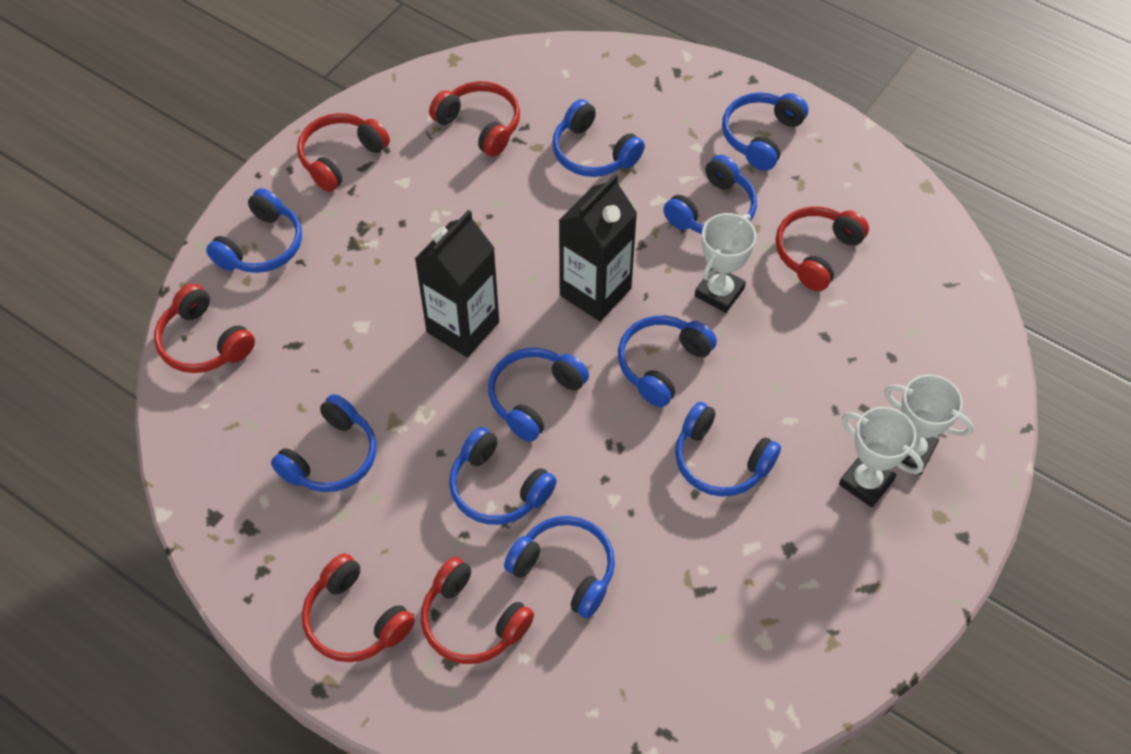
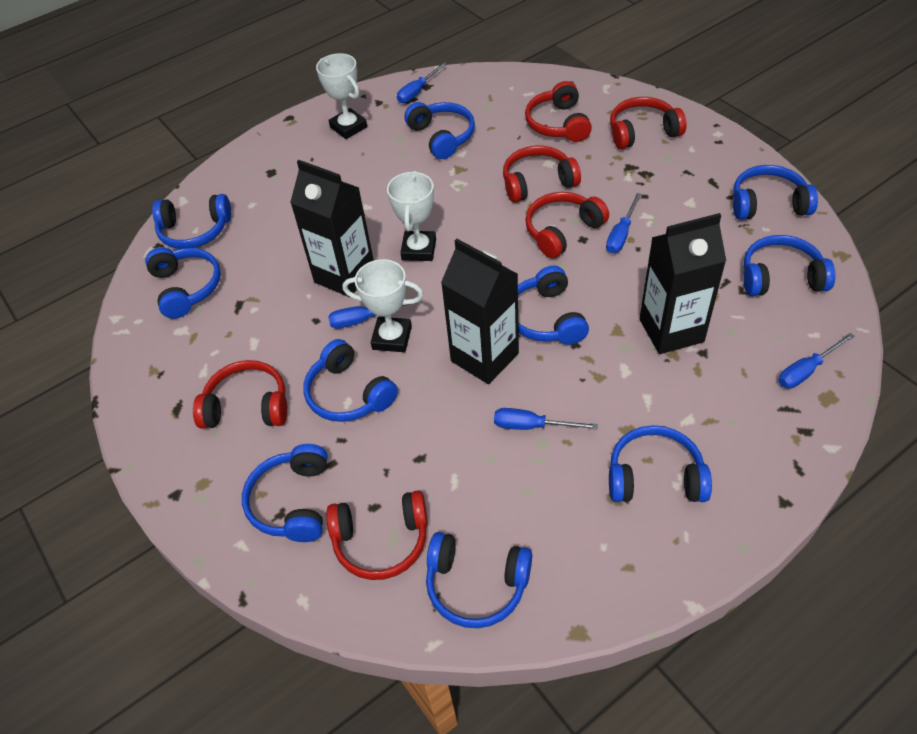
black carton: 2 -> 3
blue screwdriver: 0 -> 5

